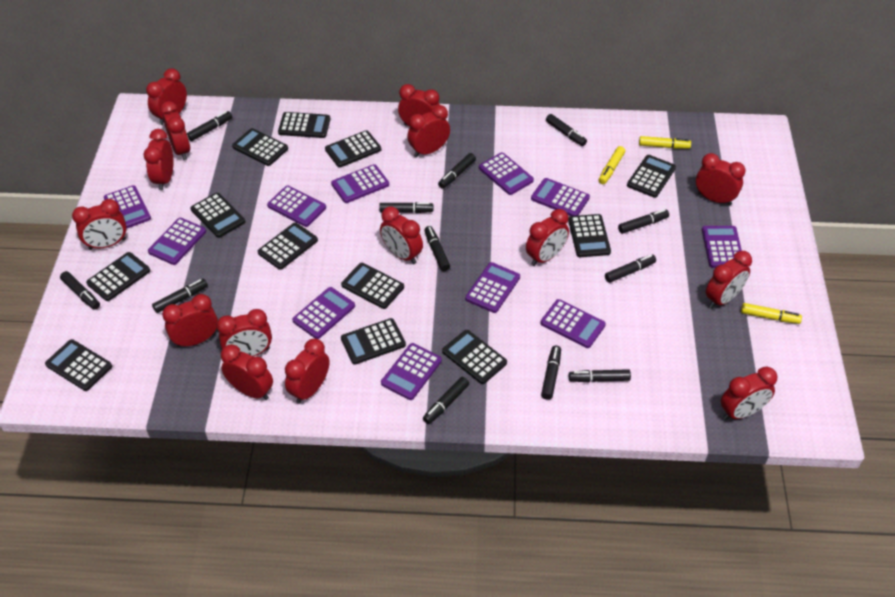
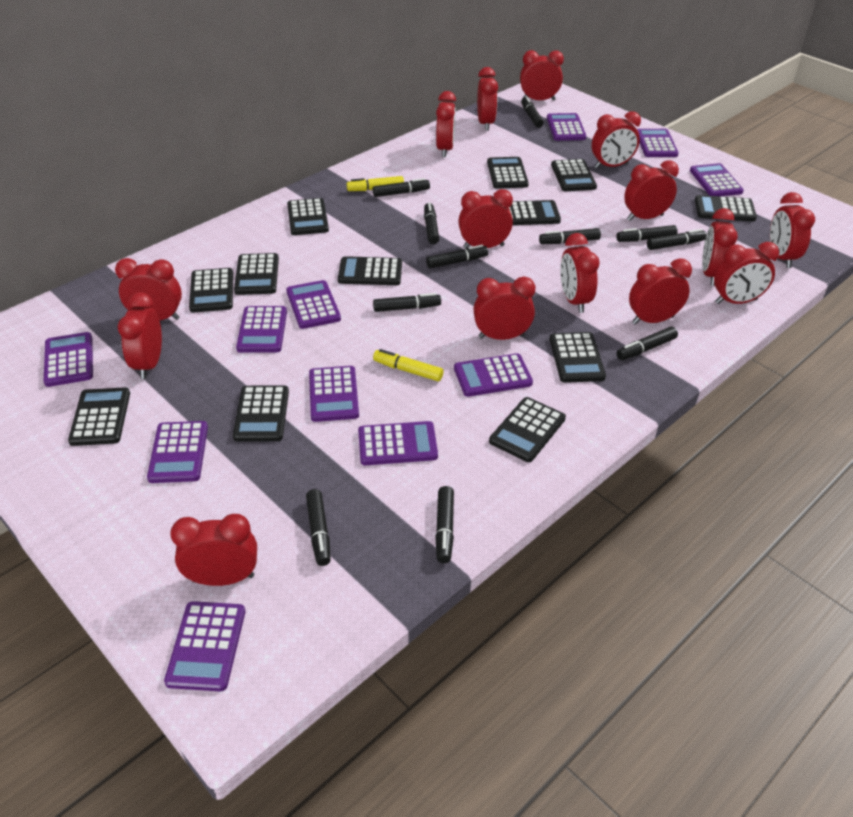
black marker: 12 -> 11
yellow marker: 3 -> 2

